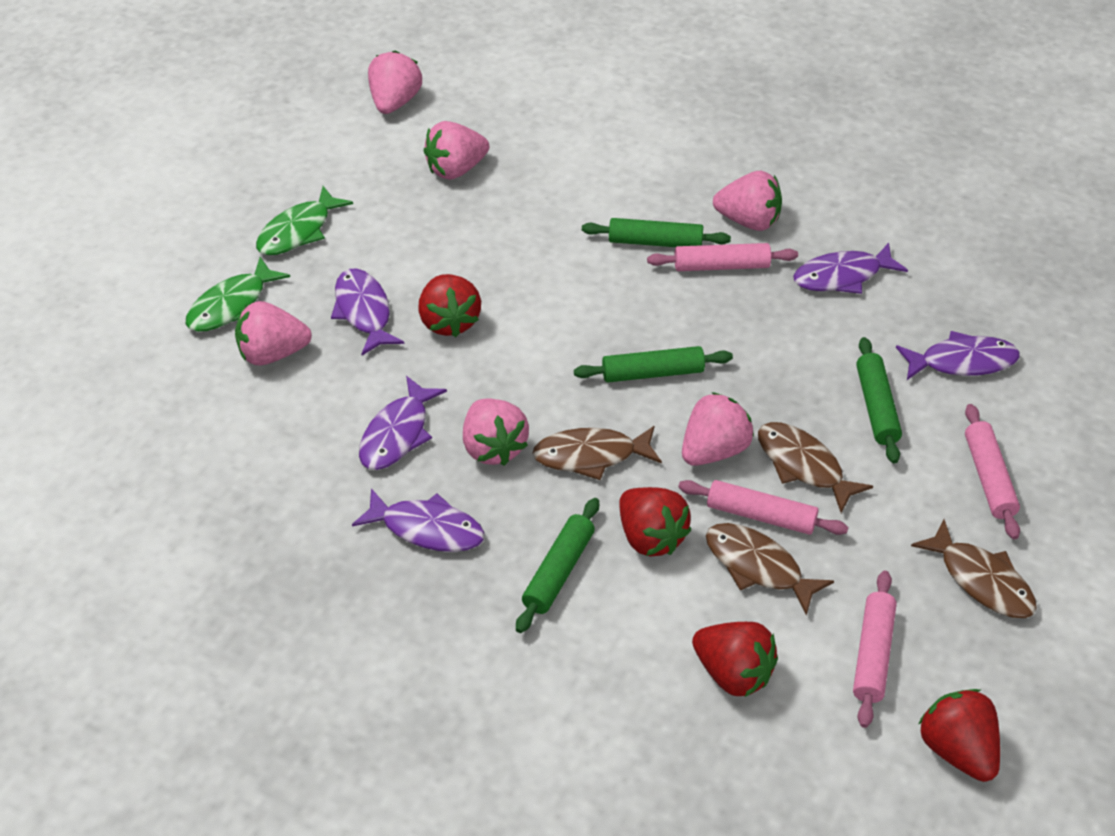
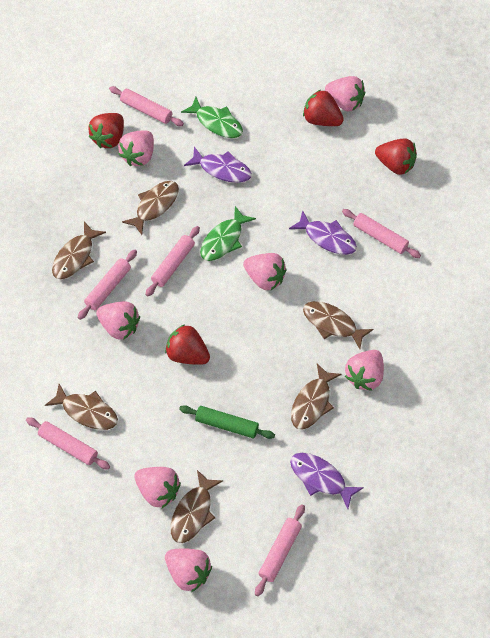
brown fish: 4 -> 6
green rolling pin: 4 -> 1
pink rolling pin: 4 -> 6
pink strawberry: 6 -> 7
purple fish: 5 -> 3

